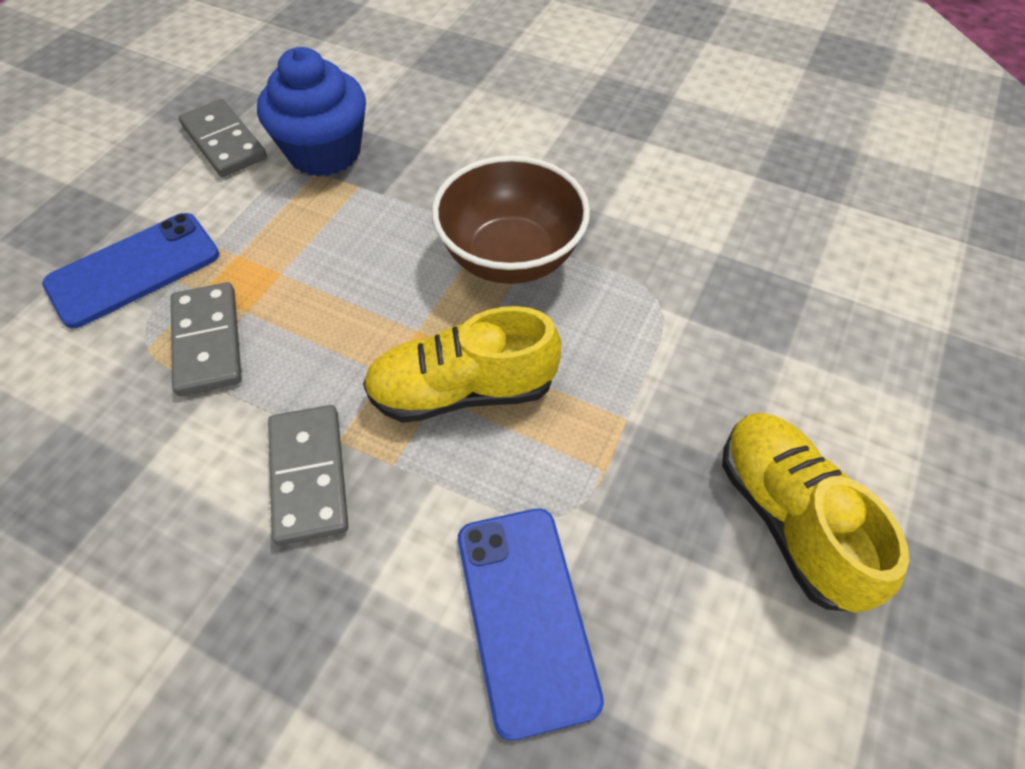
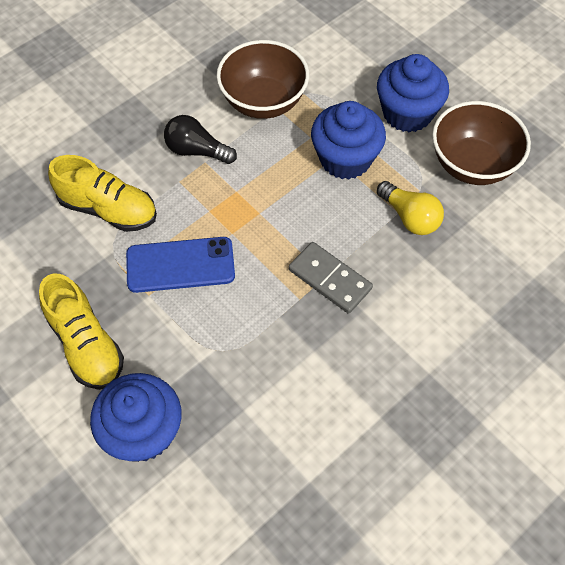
black light bulb: 0 -> 1
blue cupcake: 1 -> 3
blue phone: 2 -> 1
brown bowl: 1 -> 2
grey domino: 3 -> 1
yellow light bulb: 0 -> 1

